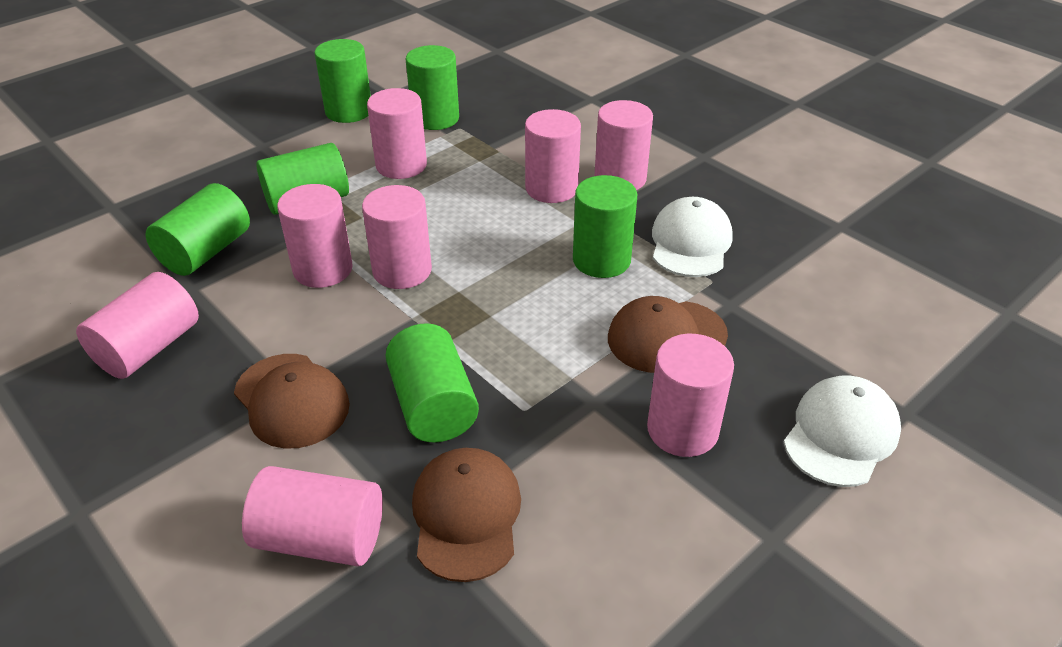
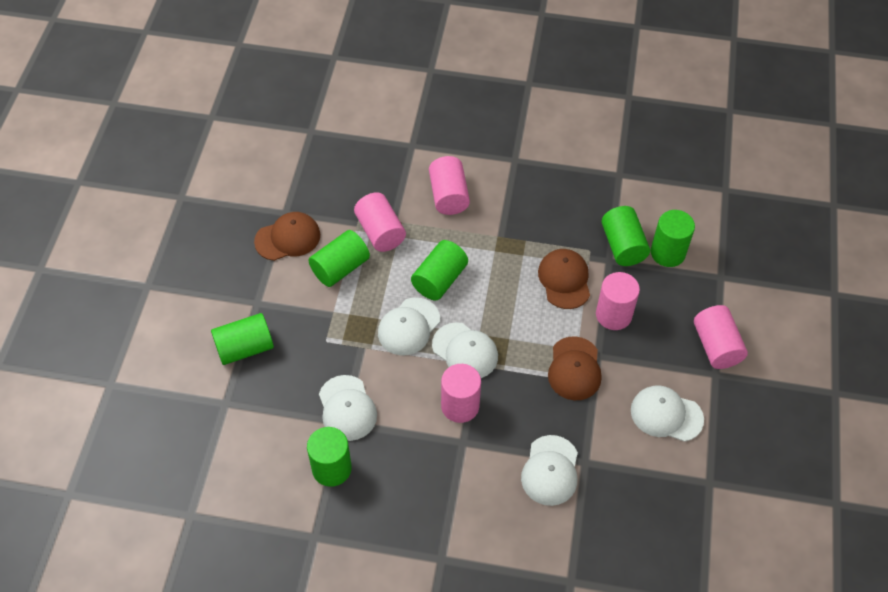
pink cylinder: 8 -> 5
white cap: 2 -> 5

